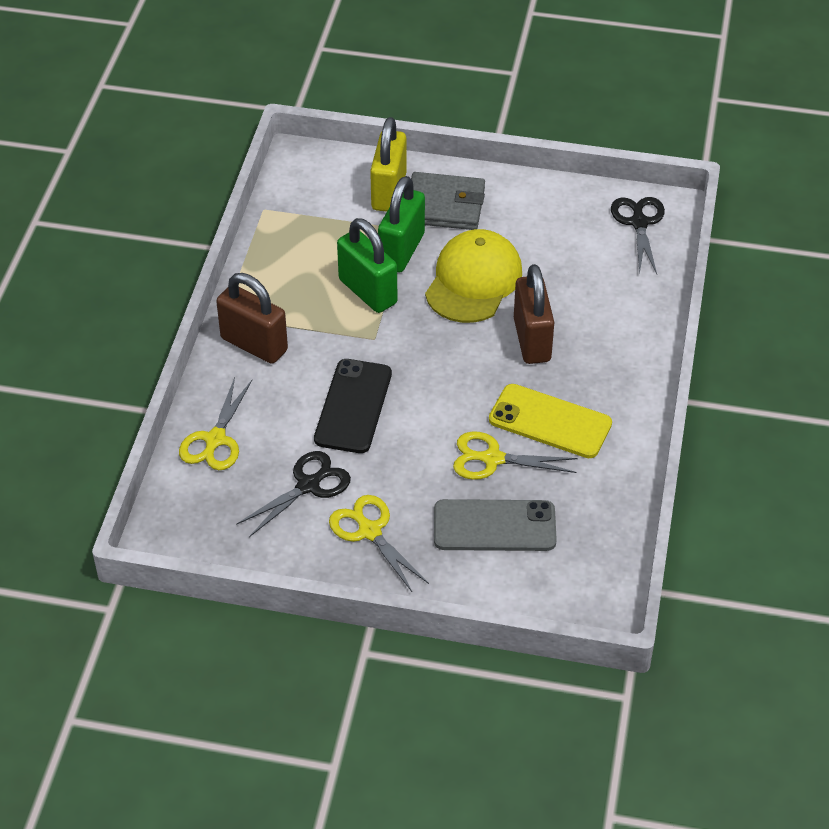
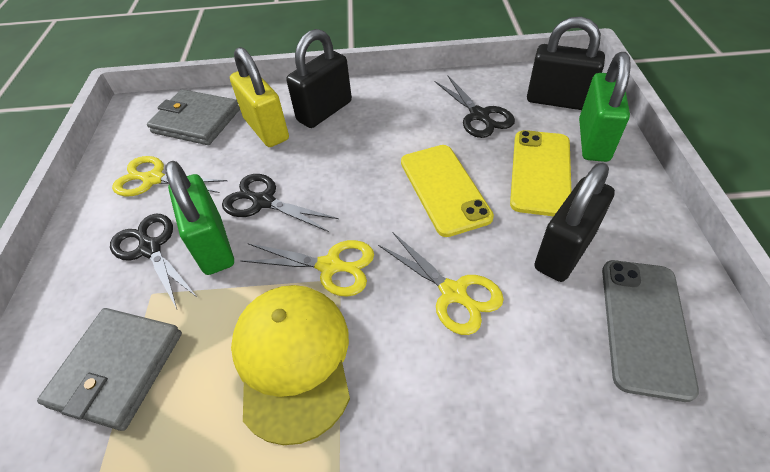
black padlock: 0 -> 3
black phone: 1 -> 0
black scissors: 2 -> 3
brown padlock: 2 -> 0
grey wallet: 1 -> 2
yellow phone: 1 -> 2

